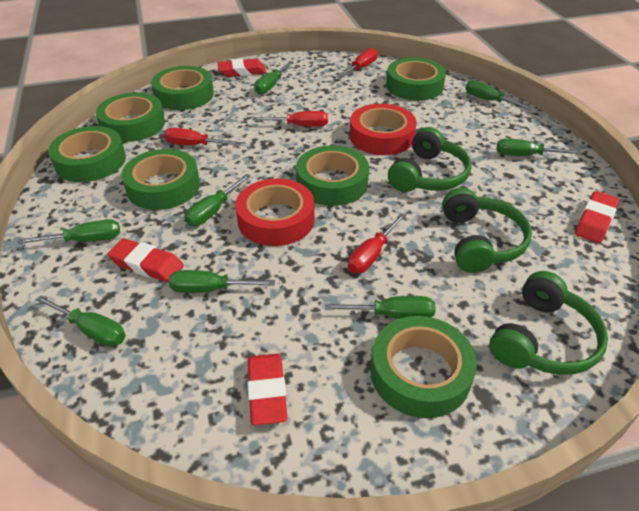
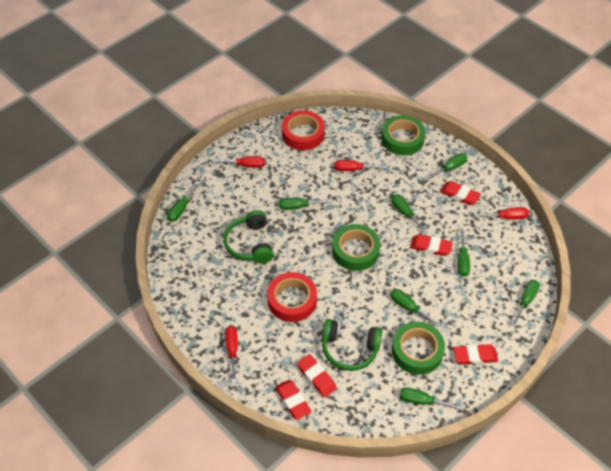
green headphones: 3 -> 2
green tape: 7 -> 3
red eraser: 4 -> 5

